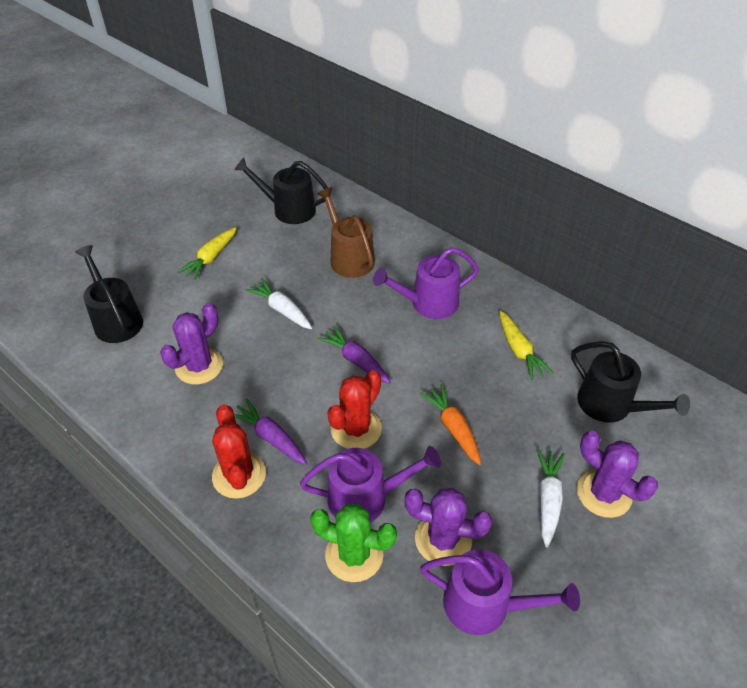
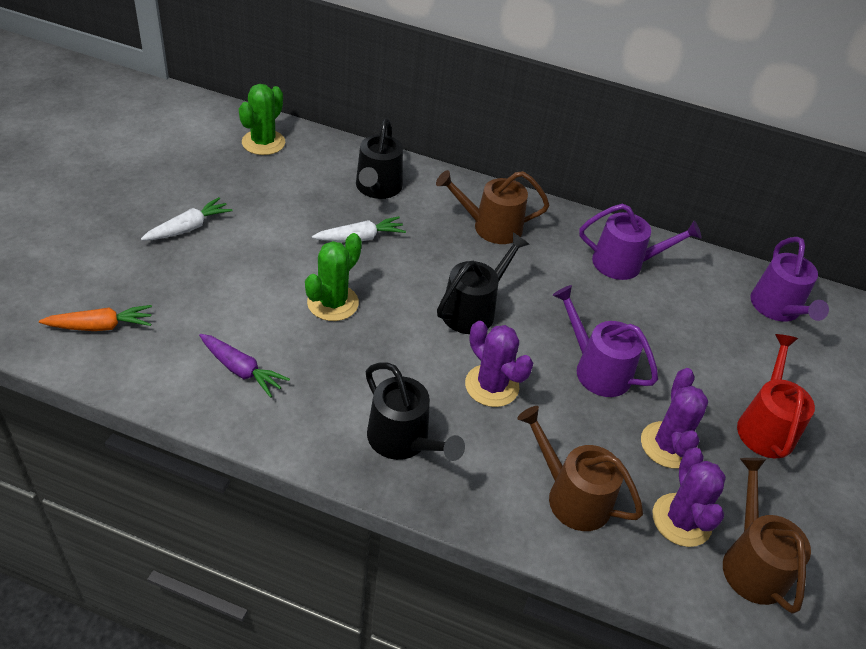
brown watering can: 1 -> 3
green cactus: 1 -> 2
purple carrot: 2 -> 1
red cactus: 2 -> 0
red watering can: 0 -> 1
yellow carrot: 2 -> 0

